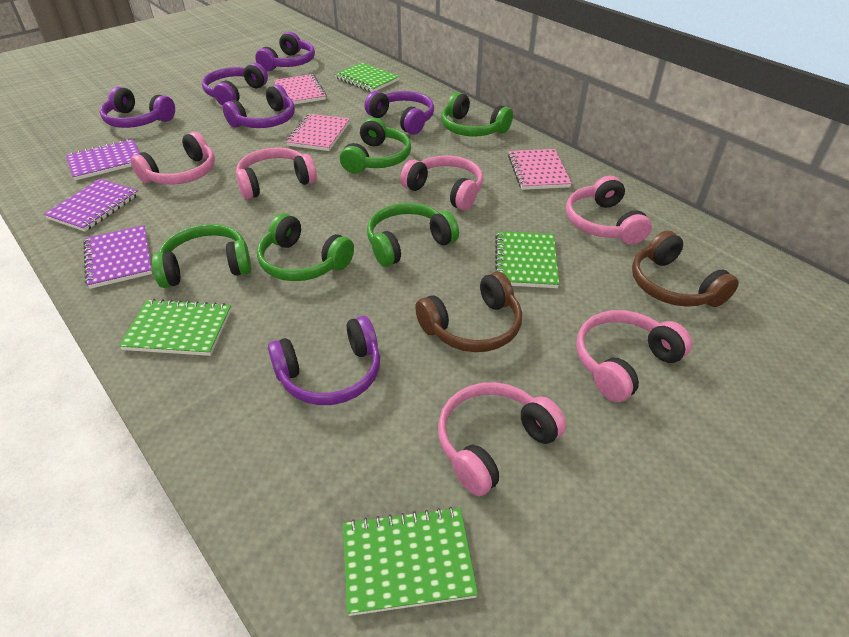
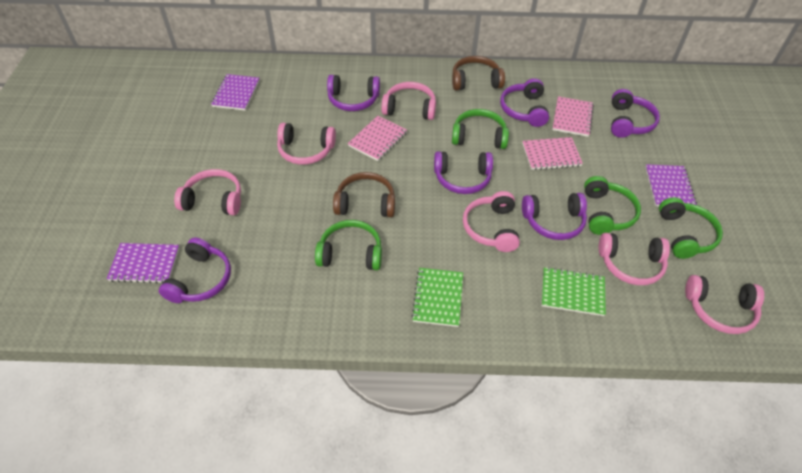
green headphones: 5 -> 4
green notebook: 4 -> 2

